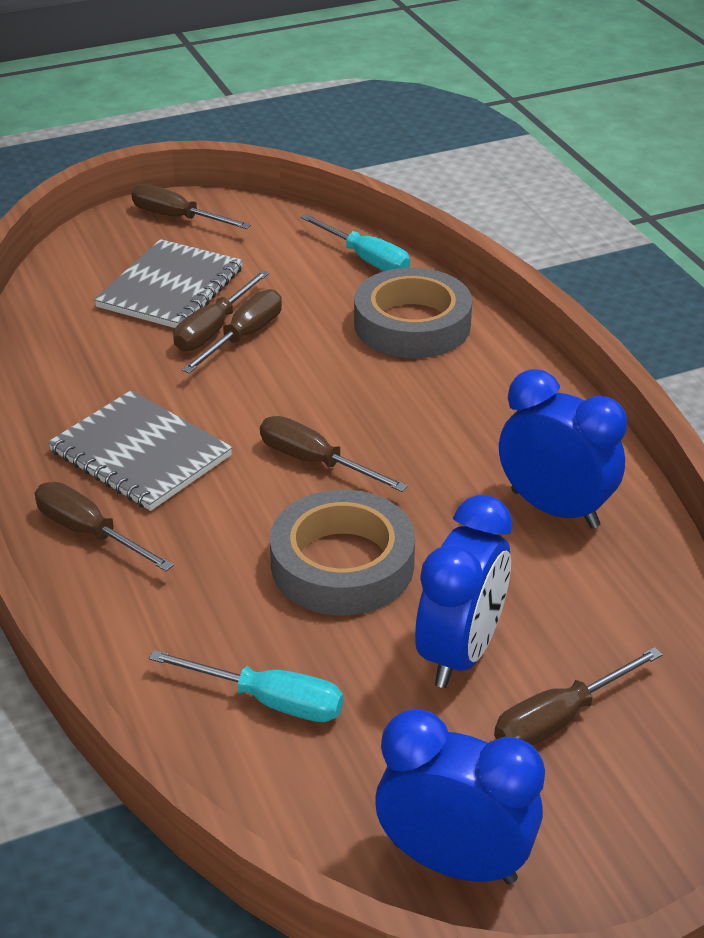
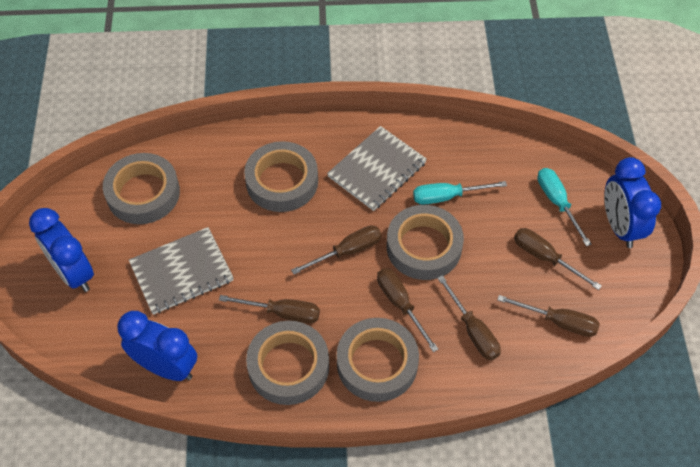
grey tape: 2 -> 5

